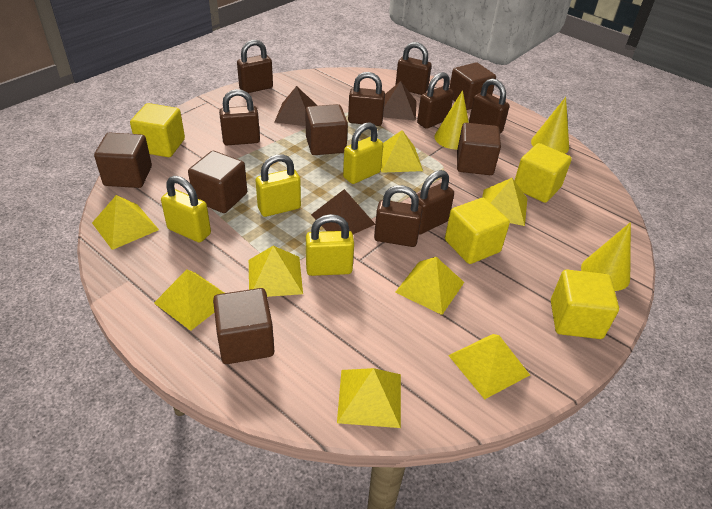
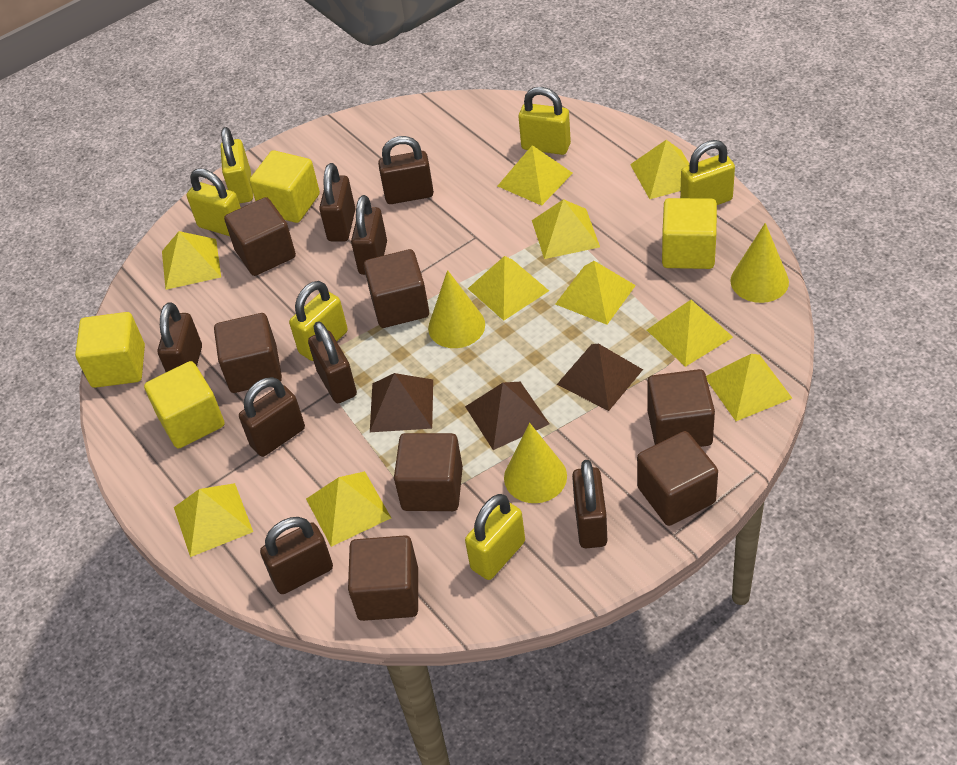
brown cube: 6 -> 7
yellow padlock: 4 -> 6
yellow pyramid: 8 -> 10

